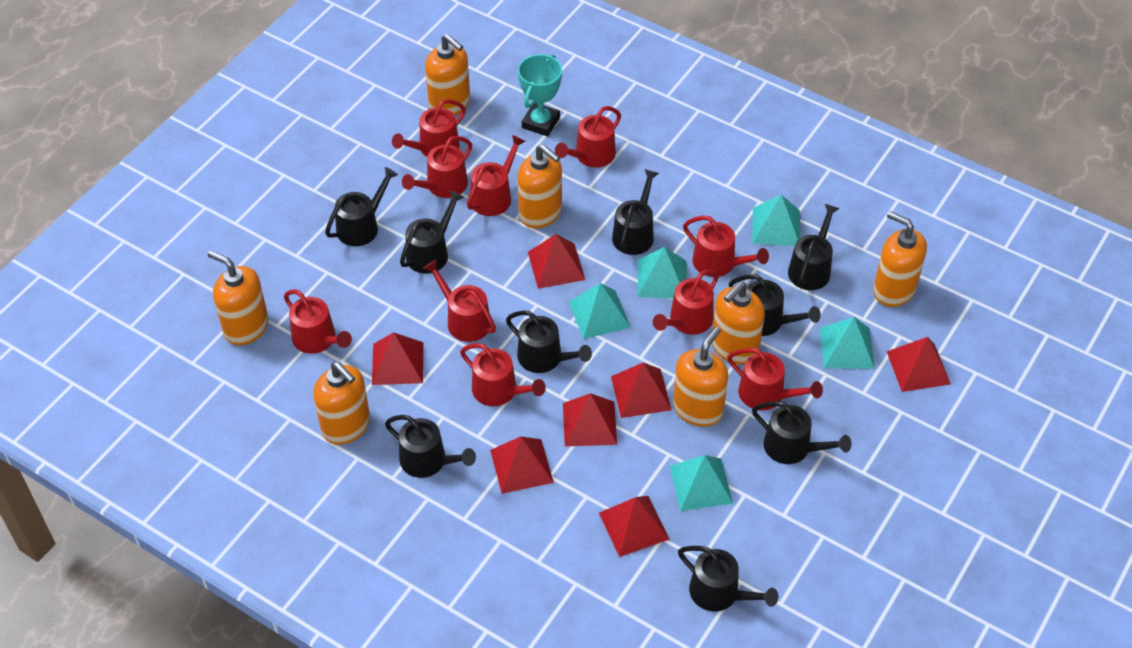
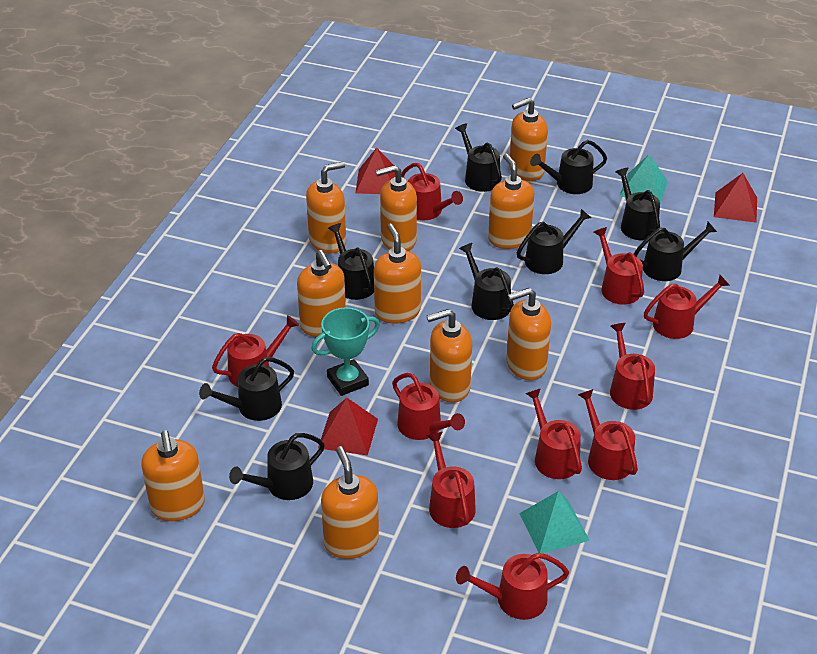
orange soap dispenser: 7 -> 10
red pyramid: 7 -> 3
turquoise pyramid: 5 -> 2

